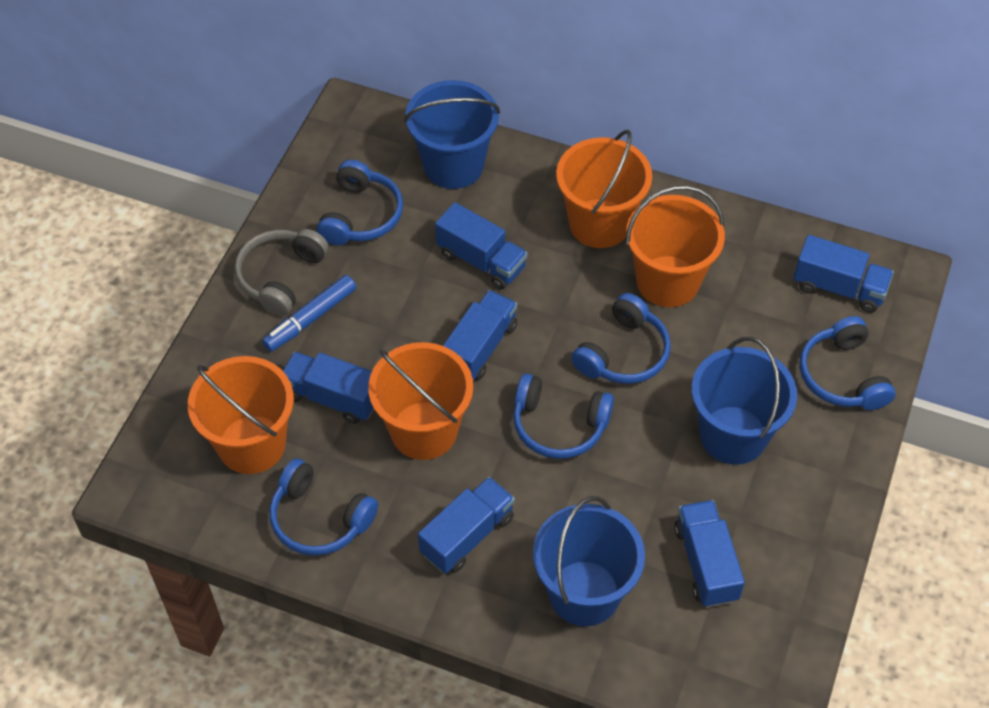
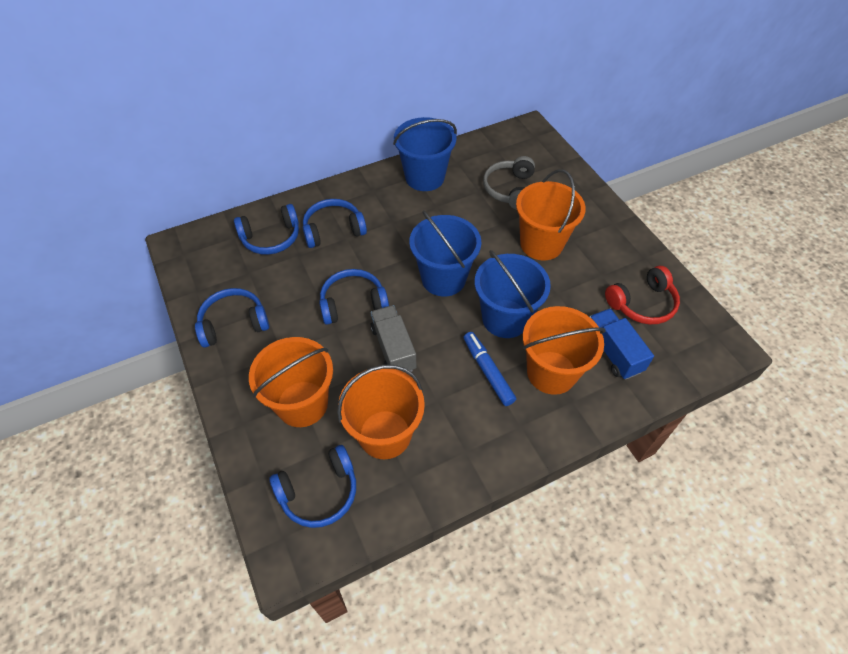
blue truck: 6 -> 1
grey truck: 0 -> 1
red headphones: 0 -> 1

